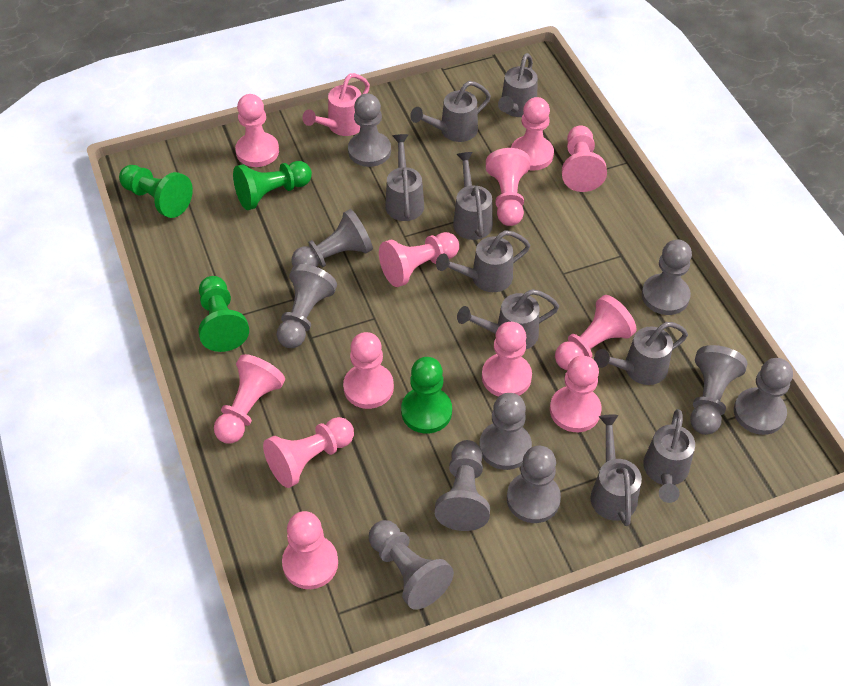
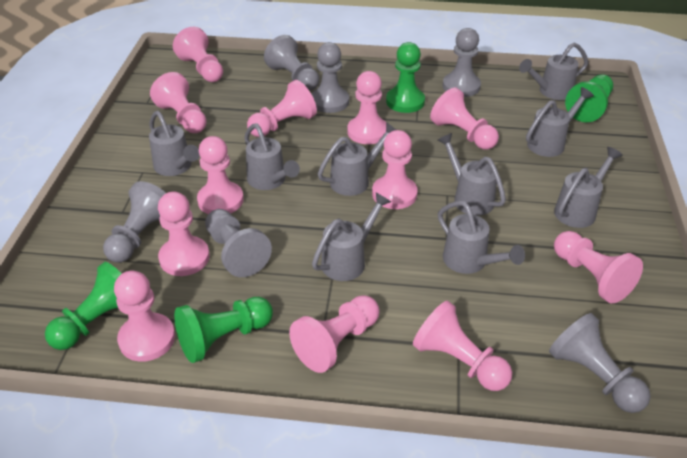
grey pawn: 10 -> 6
pink watering can: 1 -> 0

